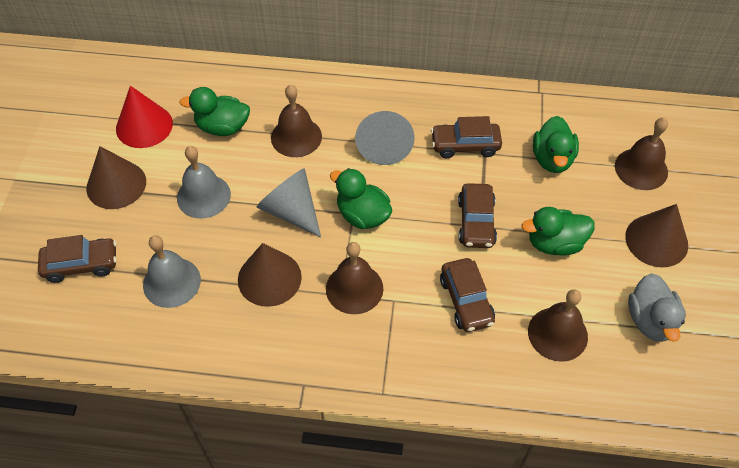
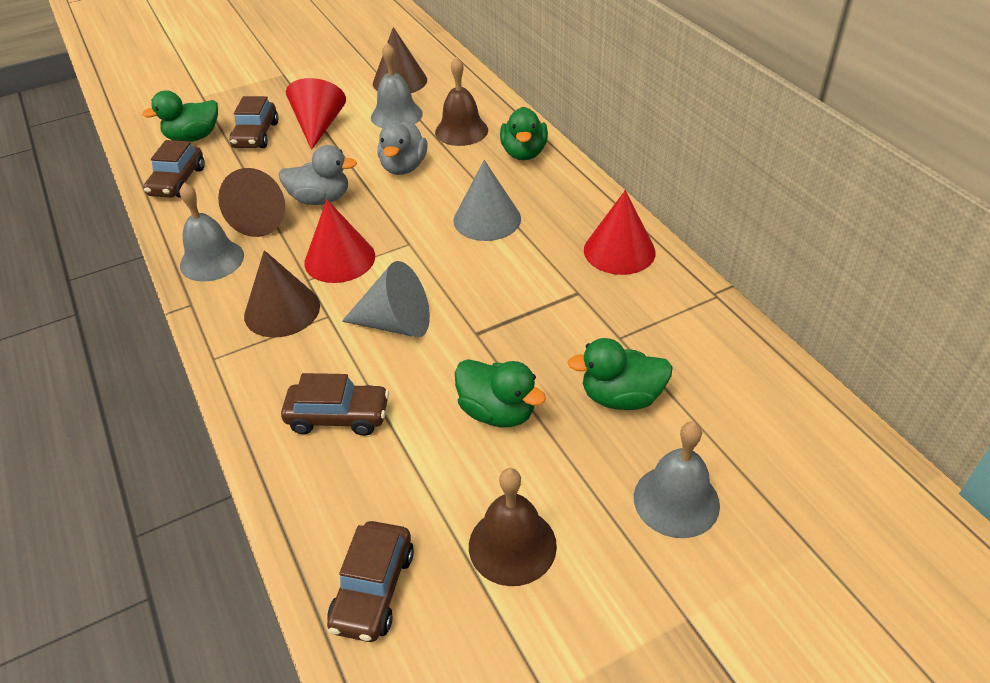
brown bell: 4 -> 2
grey bell: 2 -> 3
grey duck: 1 -> 2
red cone: 1 -> 3

